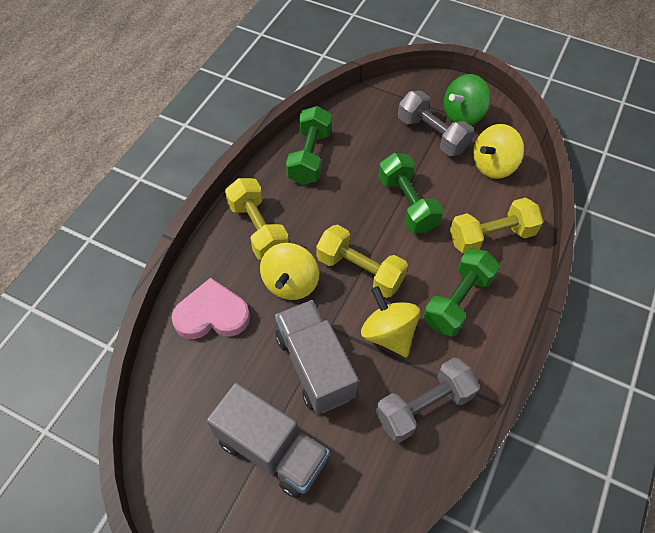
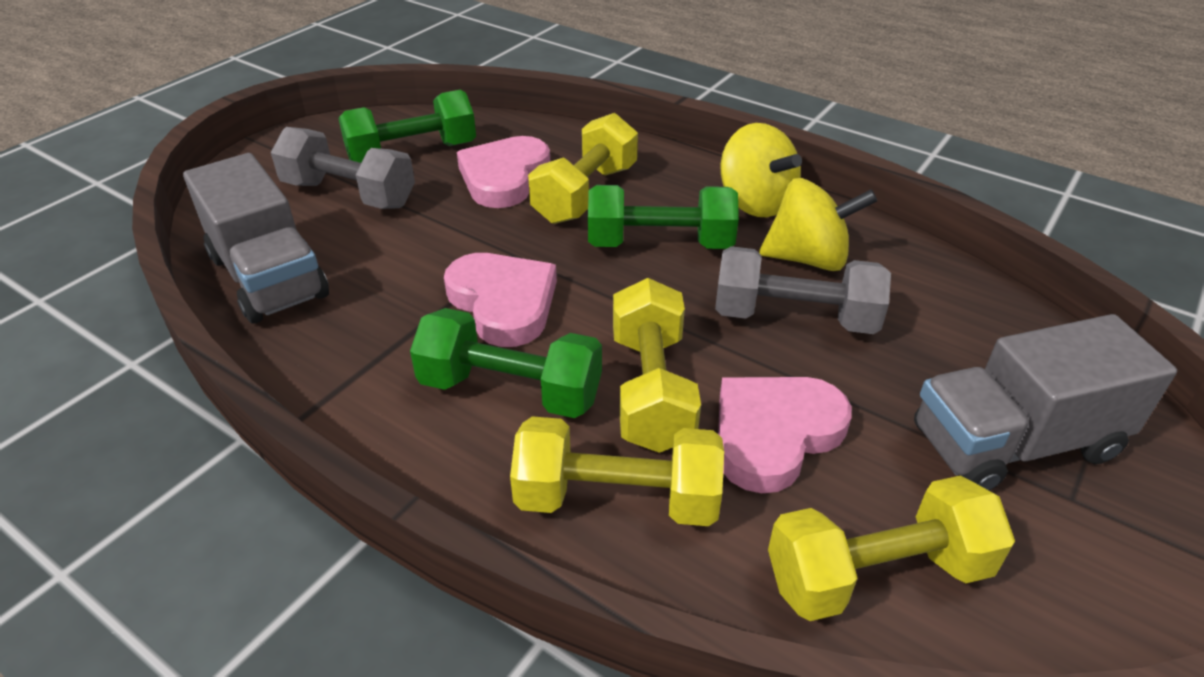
green spinning top: 1 -> 0
pink heart: 1 -> 3
yellow dumbbell: 3 -> 4
yellow spinning top: 3 -> 2

